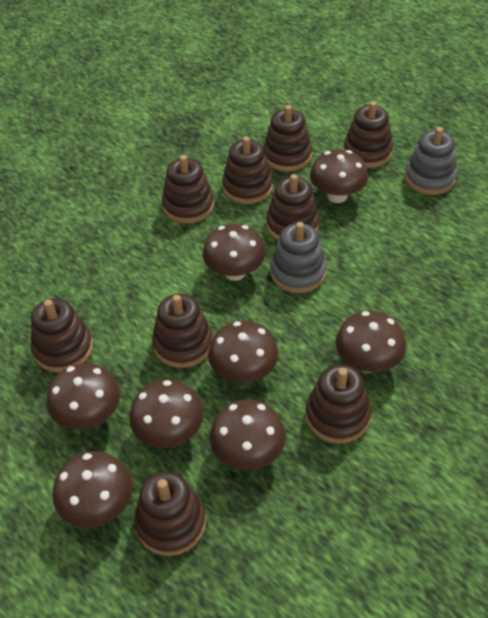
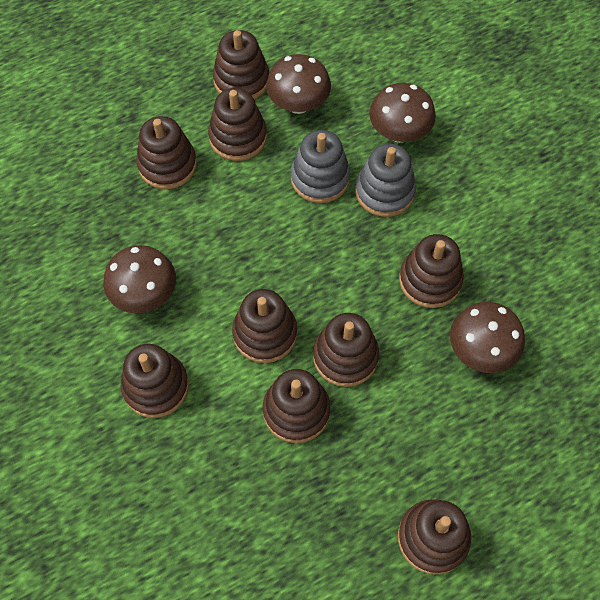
brown mushroom: 8 -> 4

